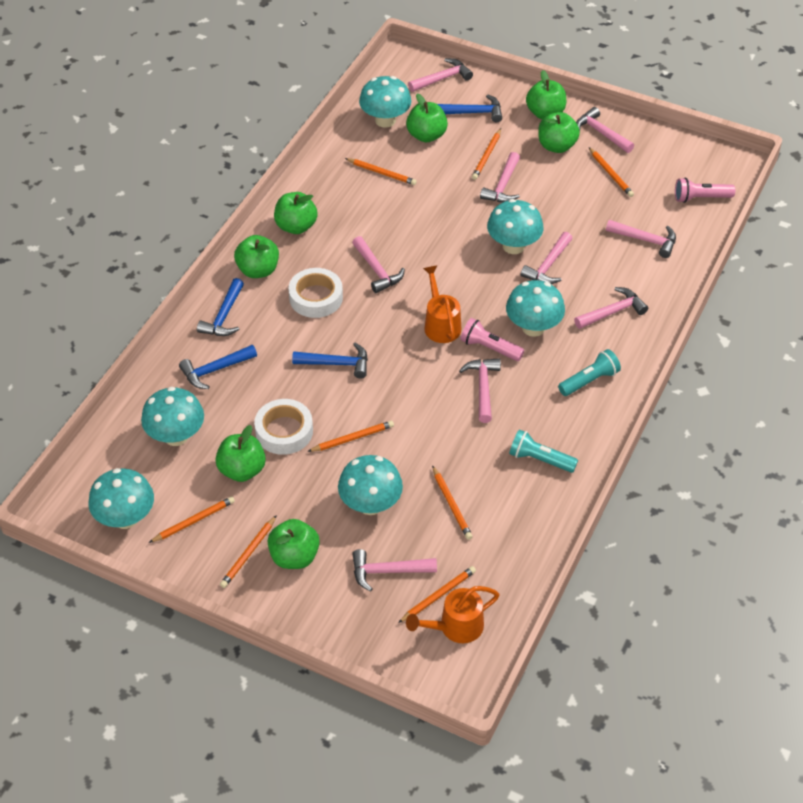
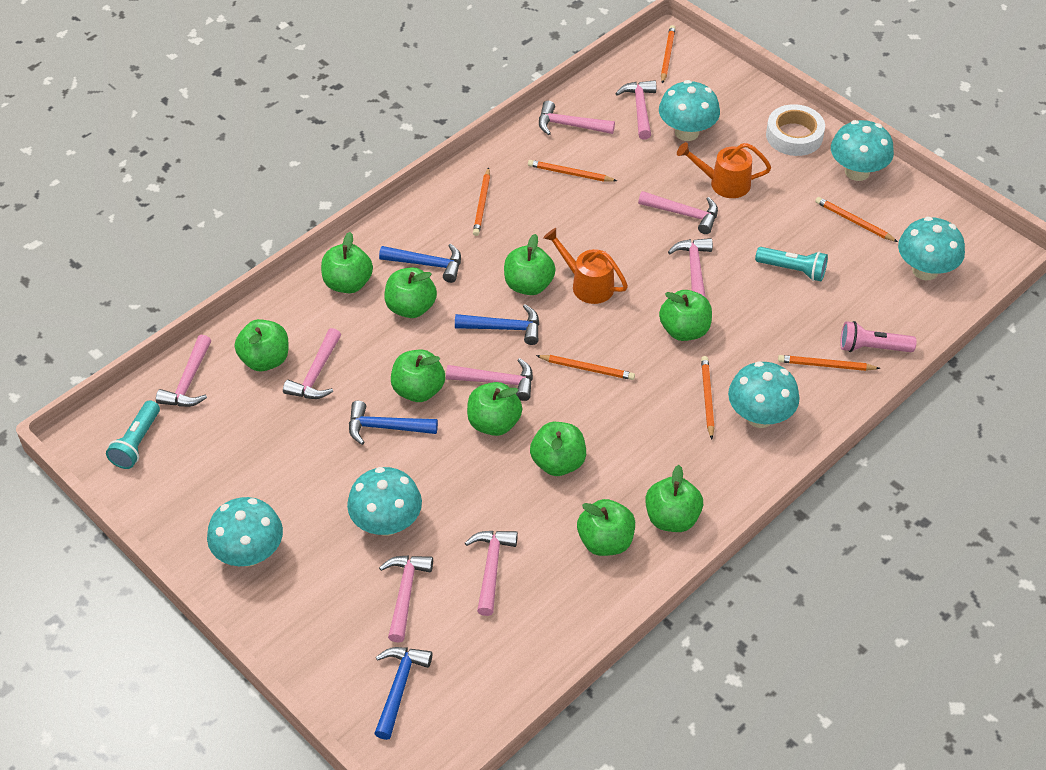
green apple: 7 -> 10
orange pencil: 8 -> 7
pink flashlight: 2 -> 1
white tape: 2 -> 1

